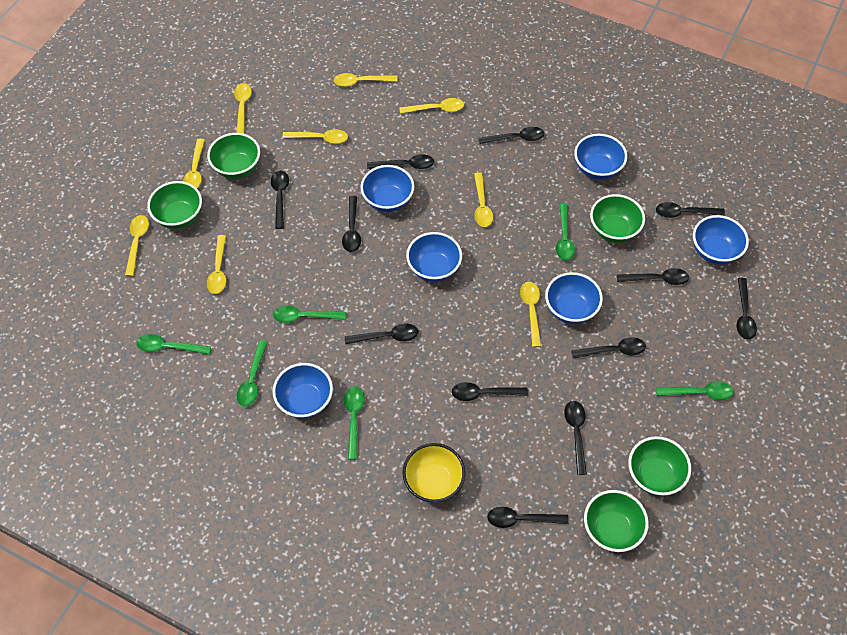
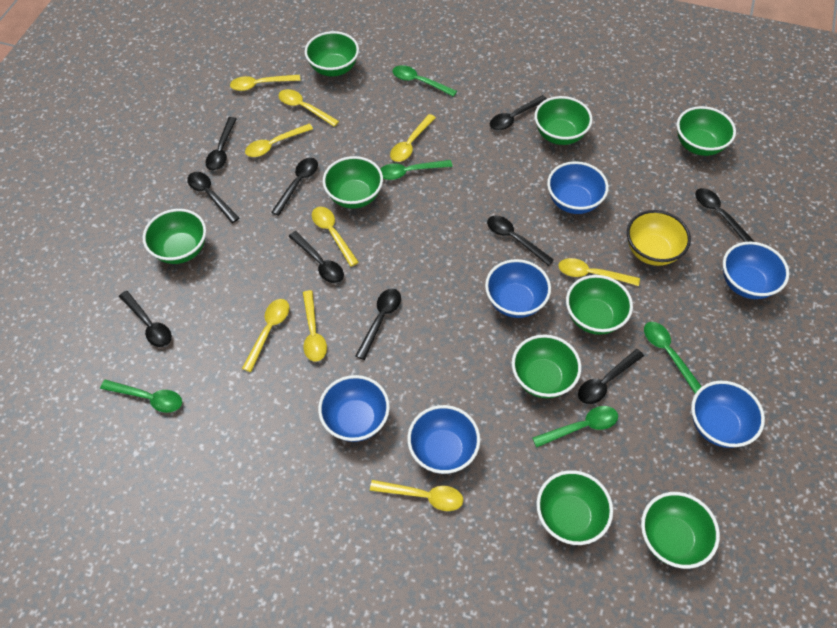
black spoon: 12 -> 10
green bowl: 5 -> 9
green spoon: 6 -> 5

